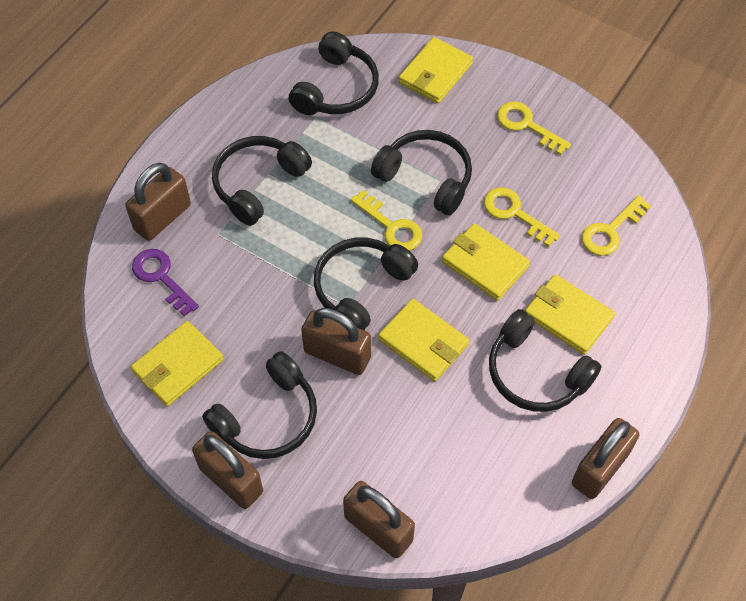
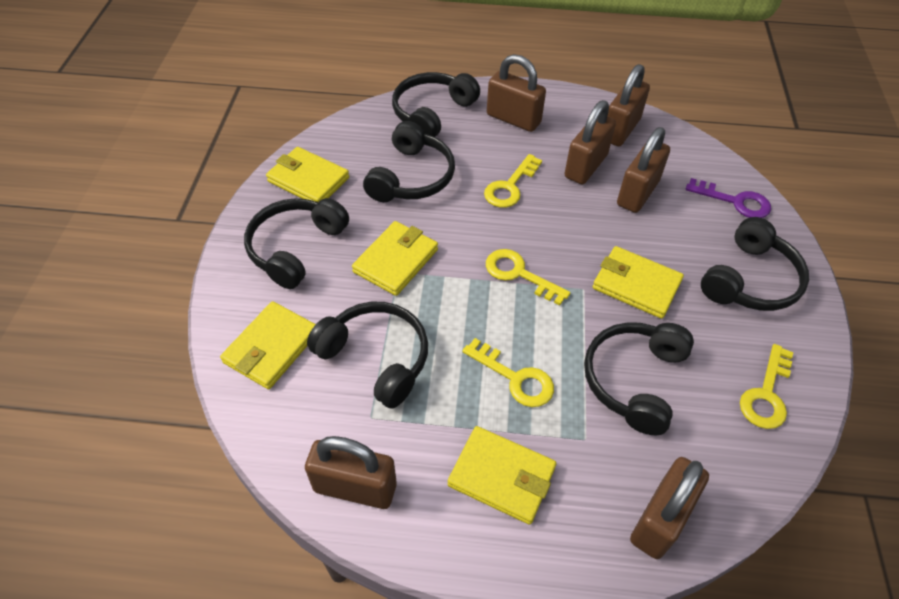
brown padlock: 5 -> 6

